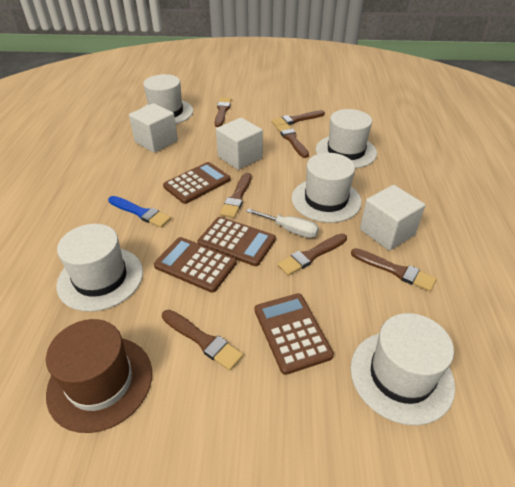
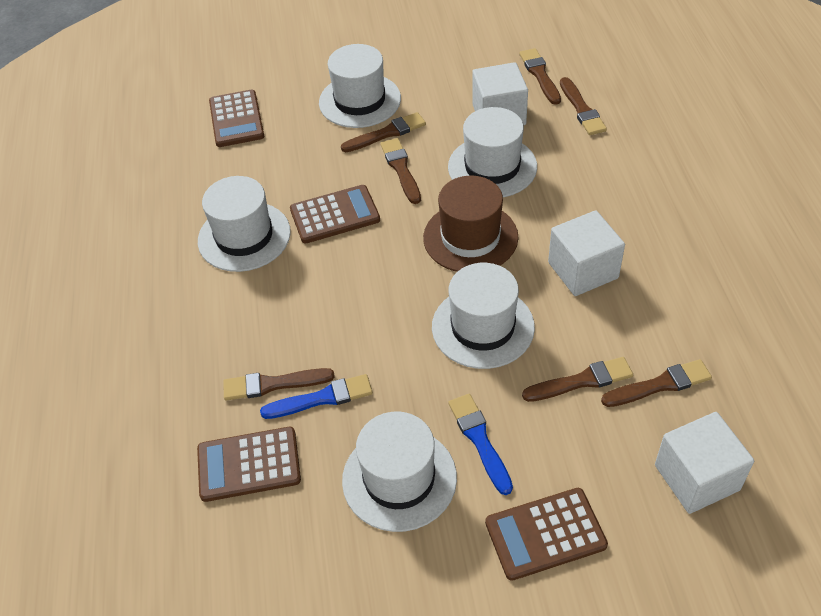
blue brush: 1 -> 2
white screwdriver: 1 -> 0

